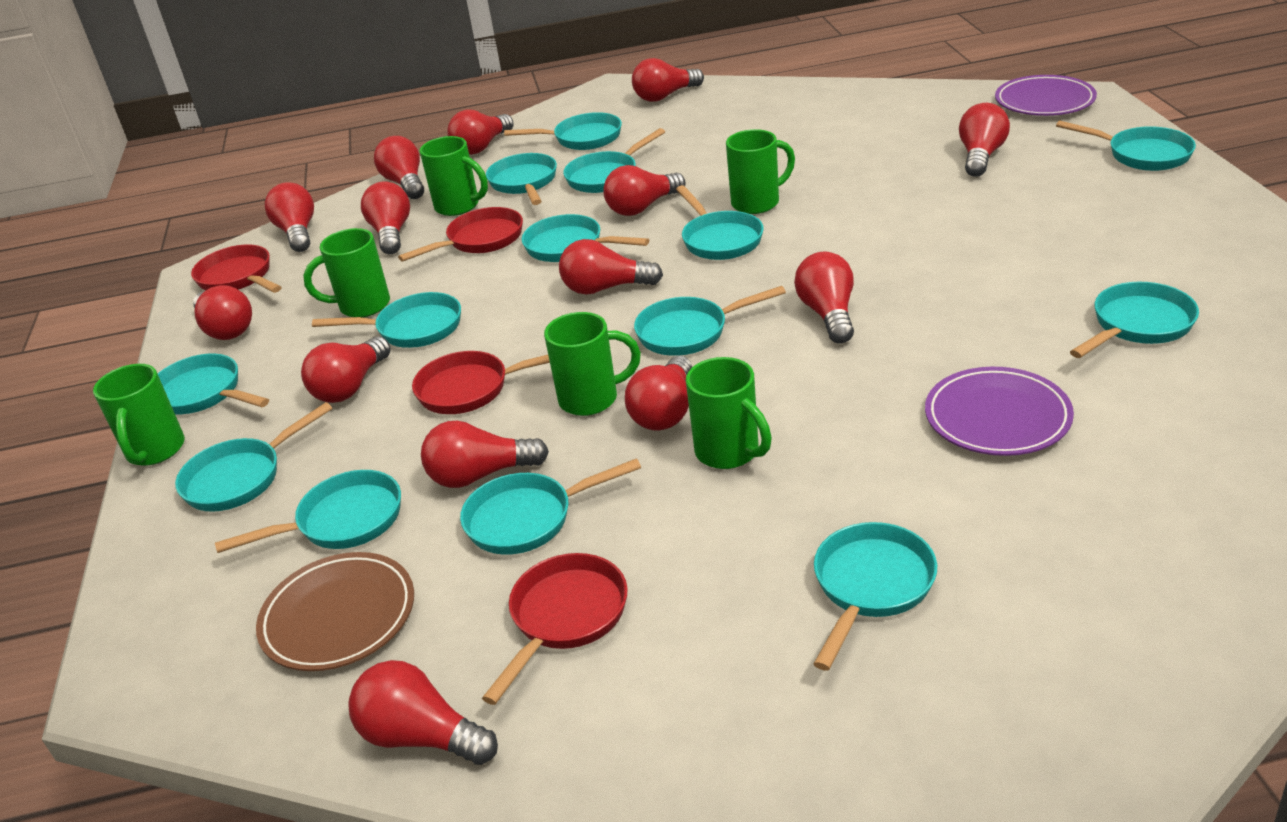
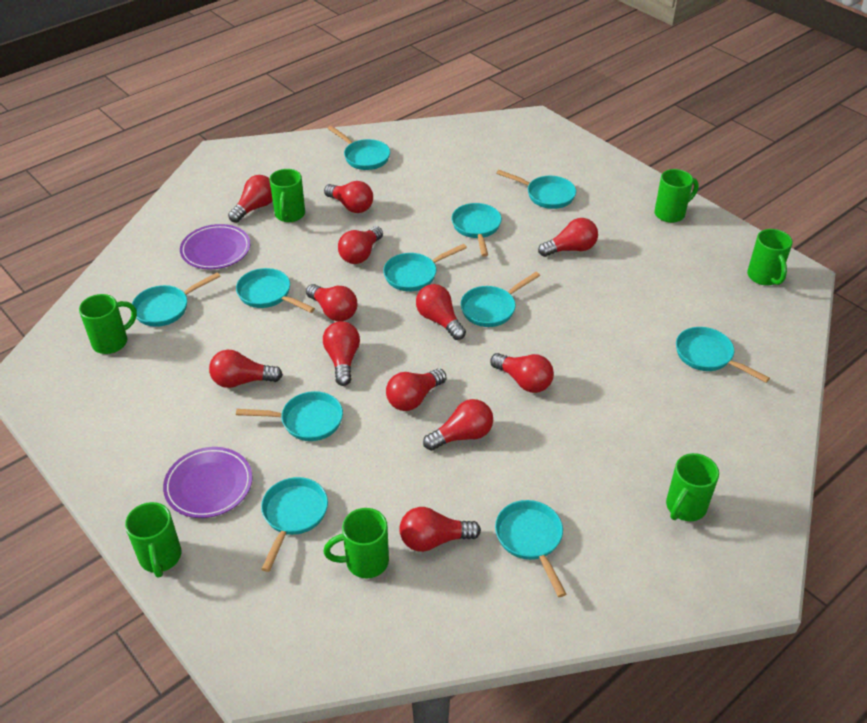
brown plate: 1 -> 0
green mug: 6 -> 7
red light bulb: 14 -> 12
red pan: 4 -> 0
turquoise pan: 14 -> 11

